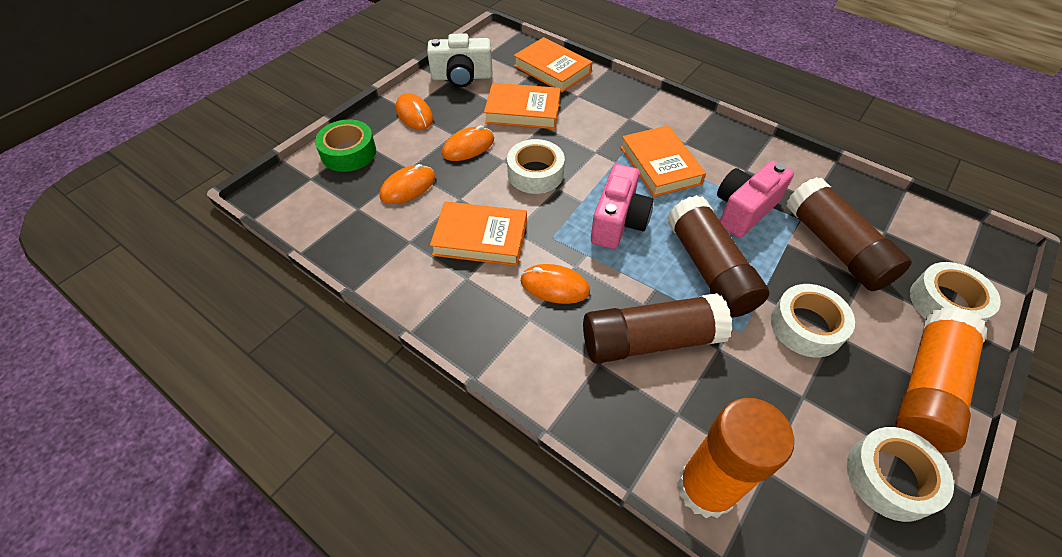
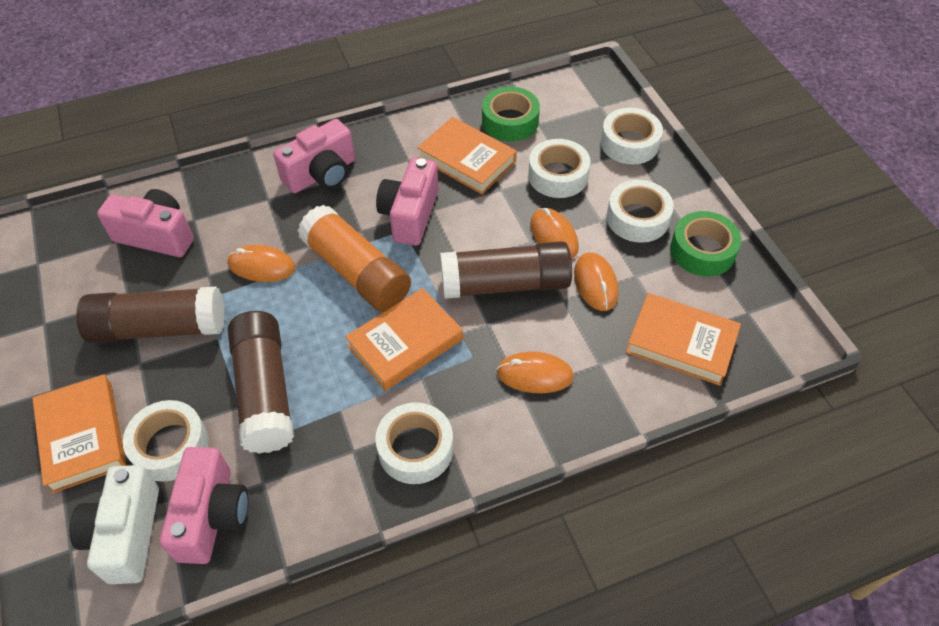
green tape: 1 -> 2
orange glue stick: 2 -> 1
pink camera: 2 -> 4
white tape: 4 -> 5

